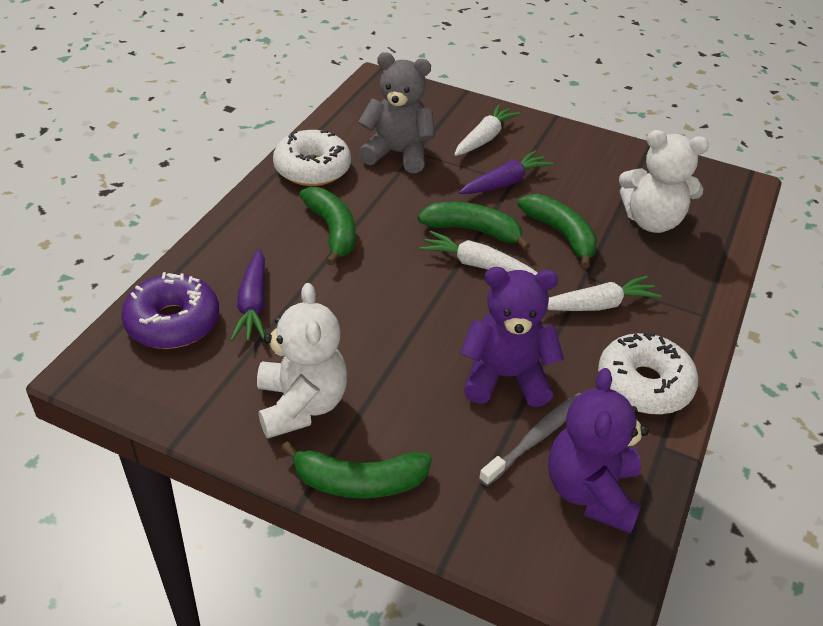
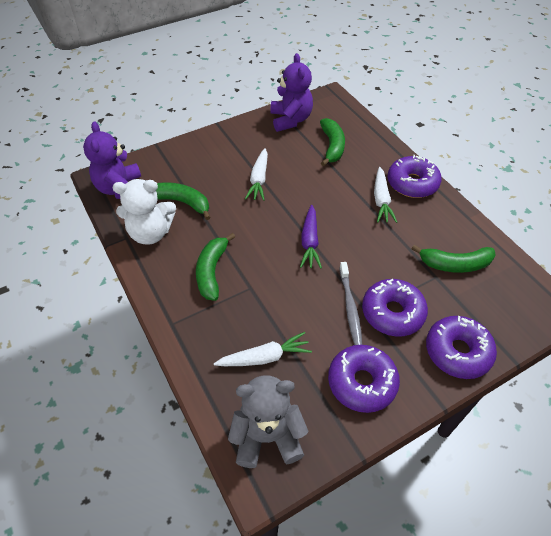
purple carrot: 2 -> 1
purple donut: 1 -> 4
white donut: 2 -> 0
white teddy bear: 2 -> 1

